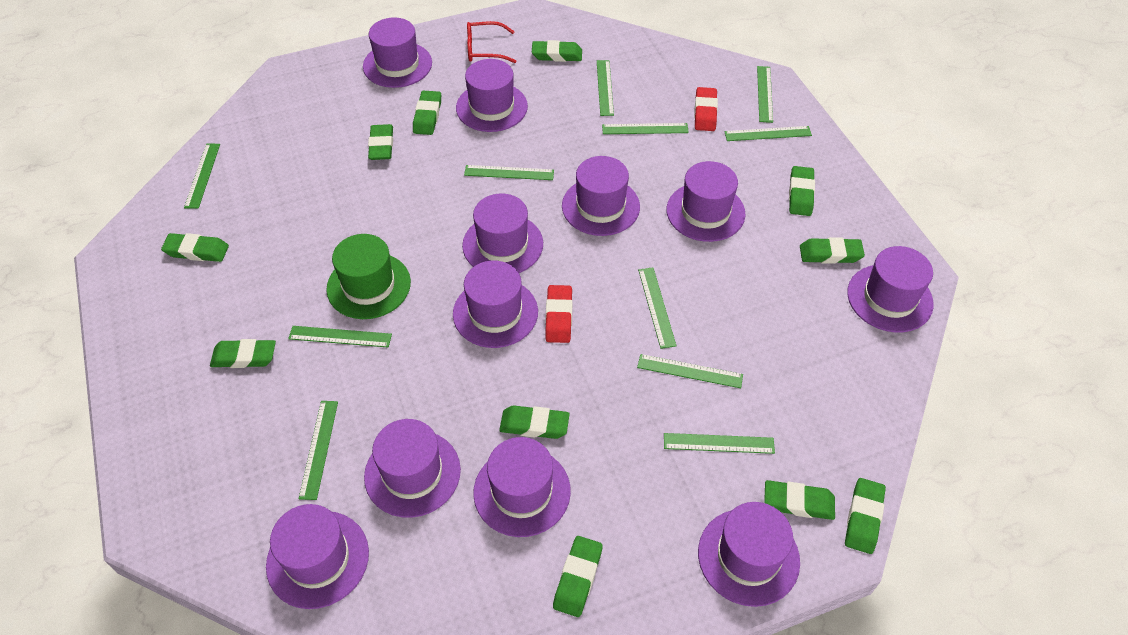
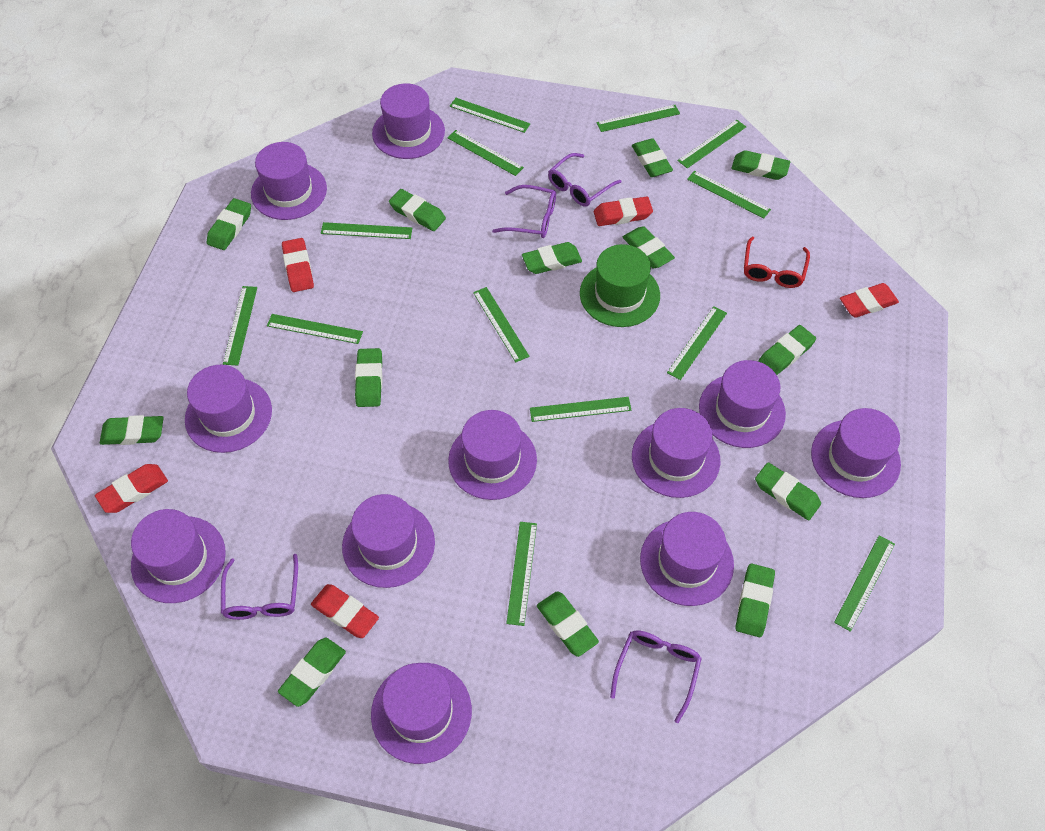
green eraser: 11 -> 13
green ruler: 11 -> 13
purple glasses: 0 -> 4
red eraser: 2 -> 5

